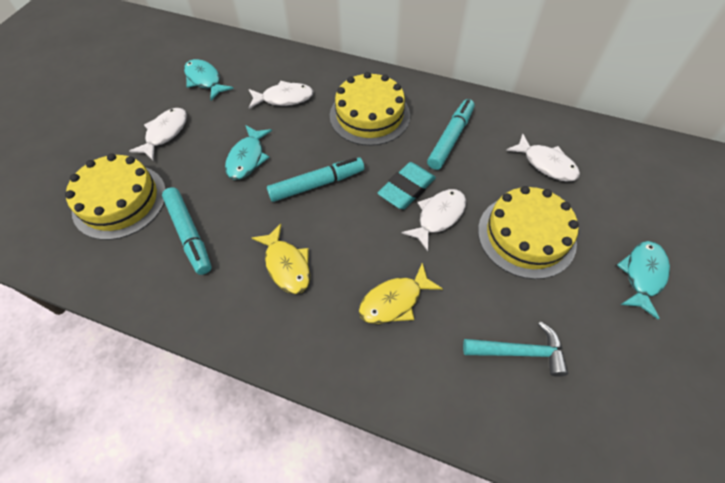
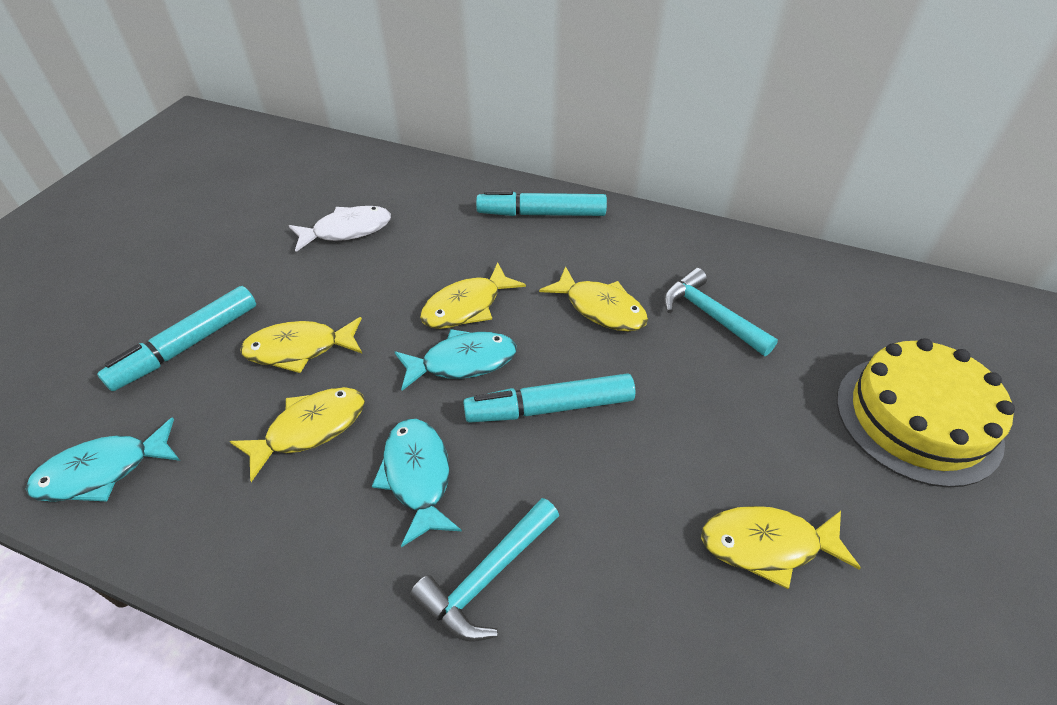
turquoise eraser: 1 -> 0
turquoise hammer: 1 -> 2
white fish: 4 -> 1
yellow cake: 3 -> 1
yellow fish: 2 -> 5

